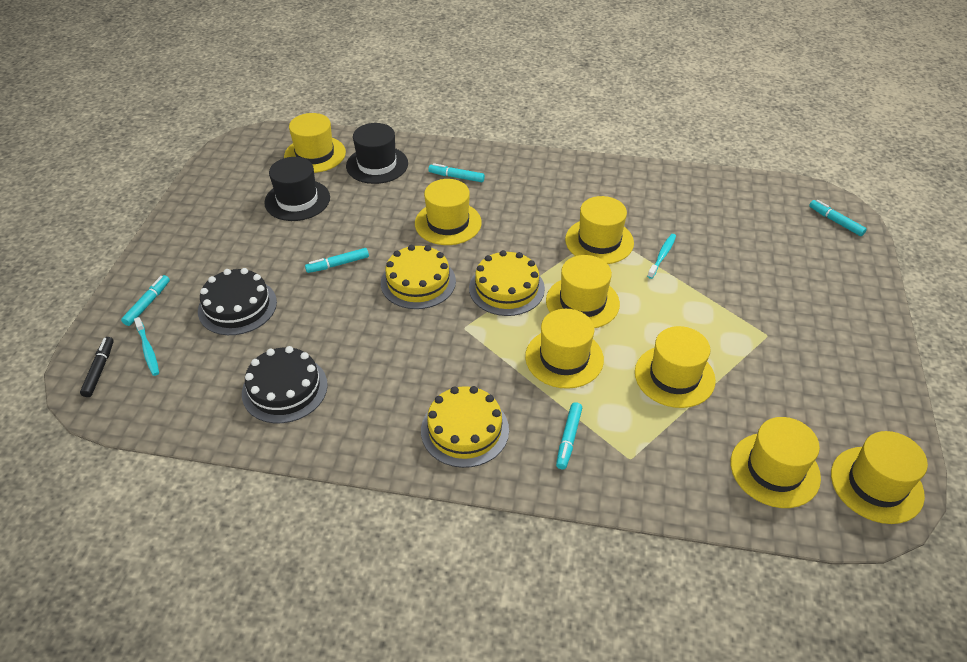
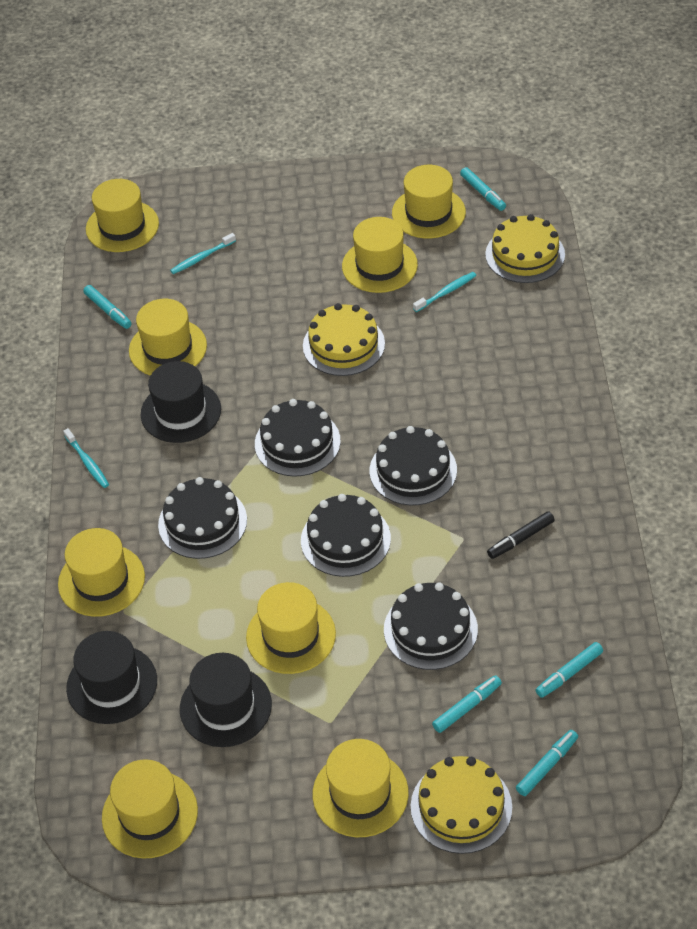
black cake: 2 -> 5
black hat: 2 -> 3
turquoise toothbrush: 2 -> 3

